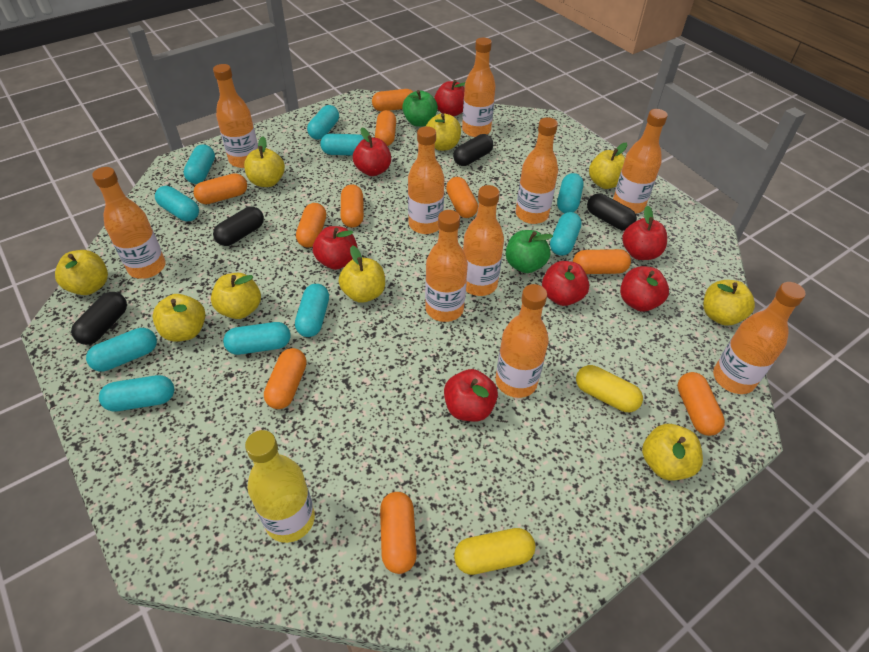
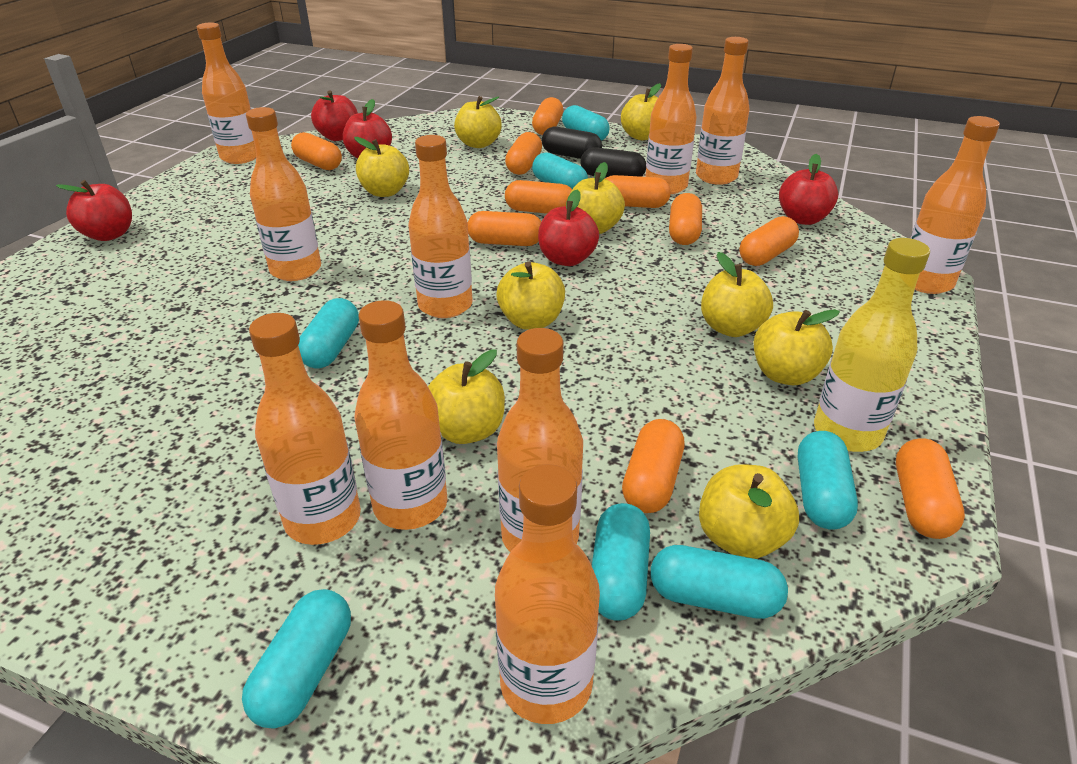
black capsule: 4 -> 2
green apple: 2 -> 0
red apple: 7 -> 5
turquoise capsule: 10 -> 7
yellow capsule: 2 -> 0

